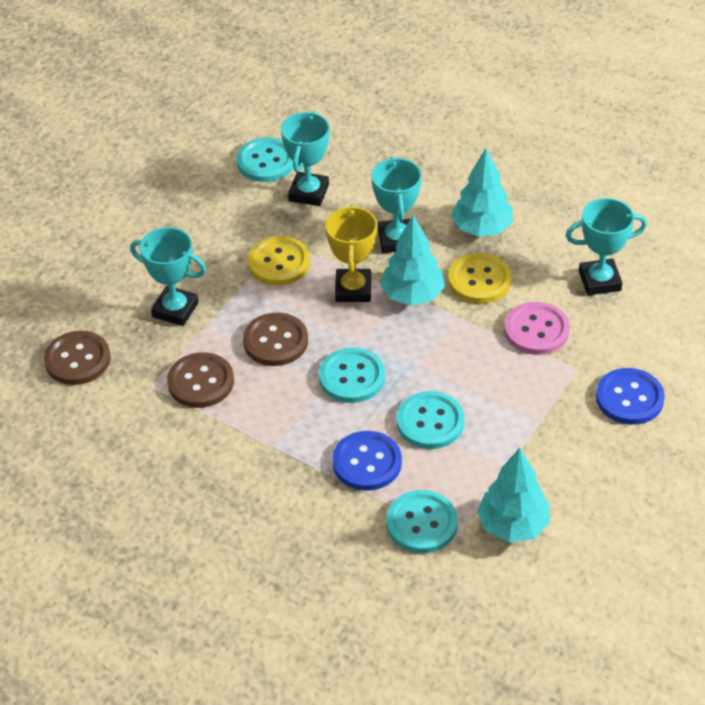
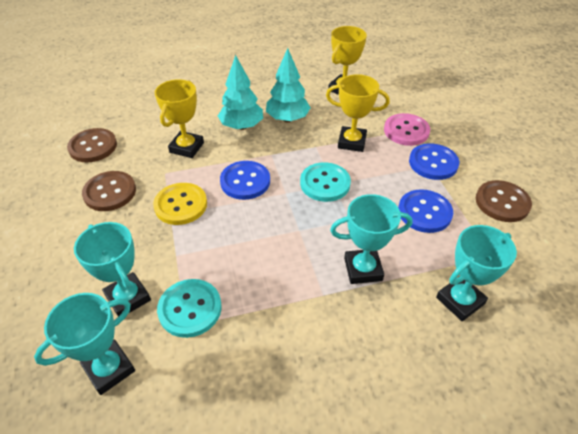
blue button: 2 -> 3
turquoise button: 4 -> 2
turquoise tree: 3 -> 2
yellow button: 2 -> 1
yellow trophy: 1 -> 3

